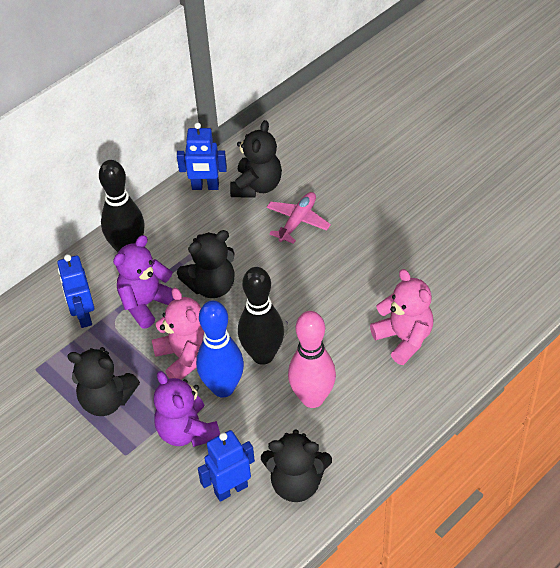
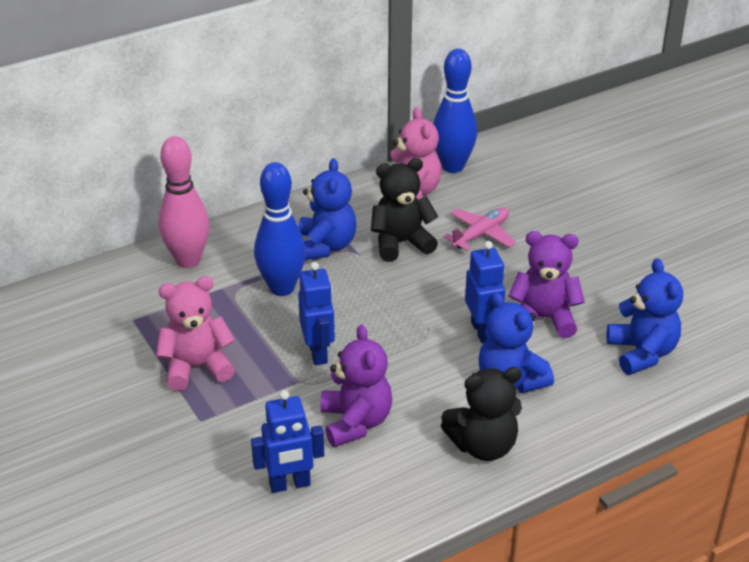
black bowling pin: 2 -> 0
black teddy bear: 4 -> 2
blue bowling pin: 1 -> 2
blue teddy bear: 0 -> 3

